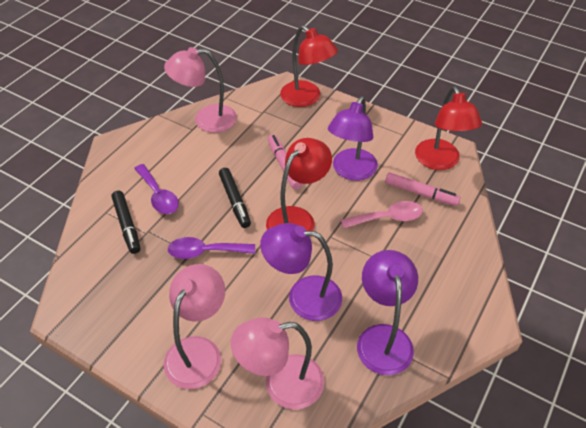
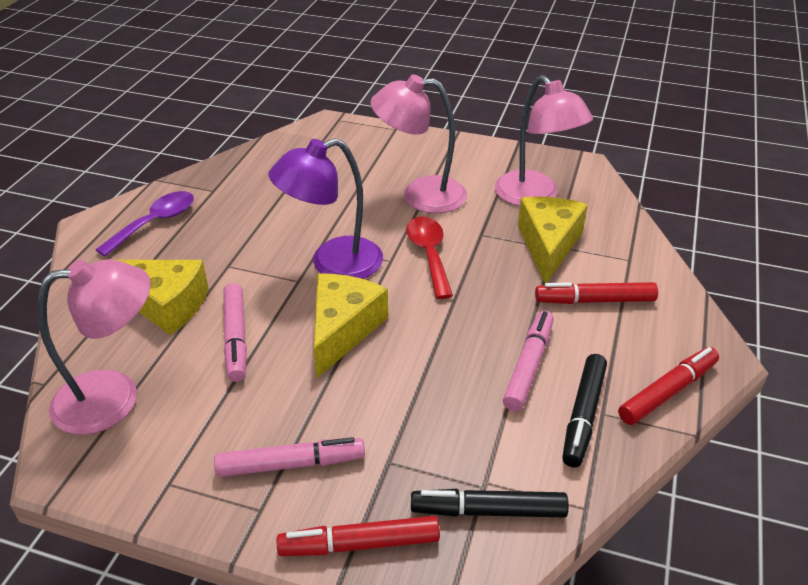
pink marker: 2 -> 3
pink spoon: 1 -> 0
purple lamp: 3 -> 1
purple spoon: 2 -> 1
red lamp: 3 -> 0
red marker: 0 -> 3
red spoon: 0 -> 1
yellow cheese: 0 -> 3

